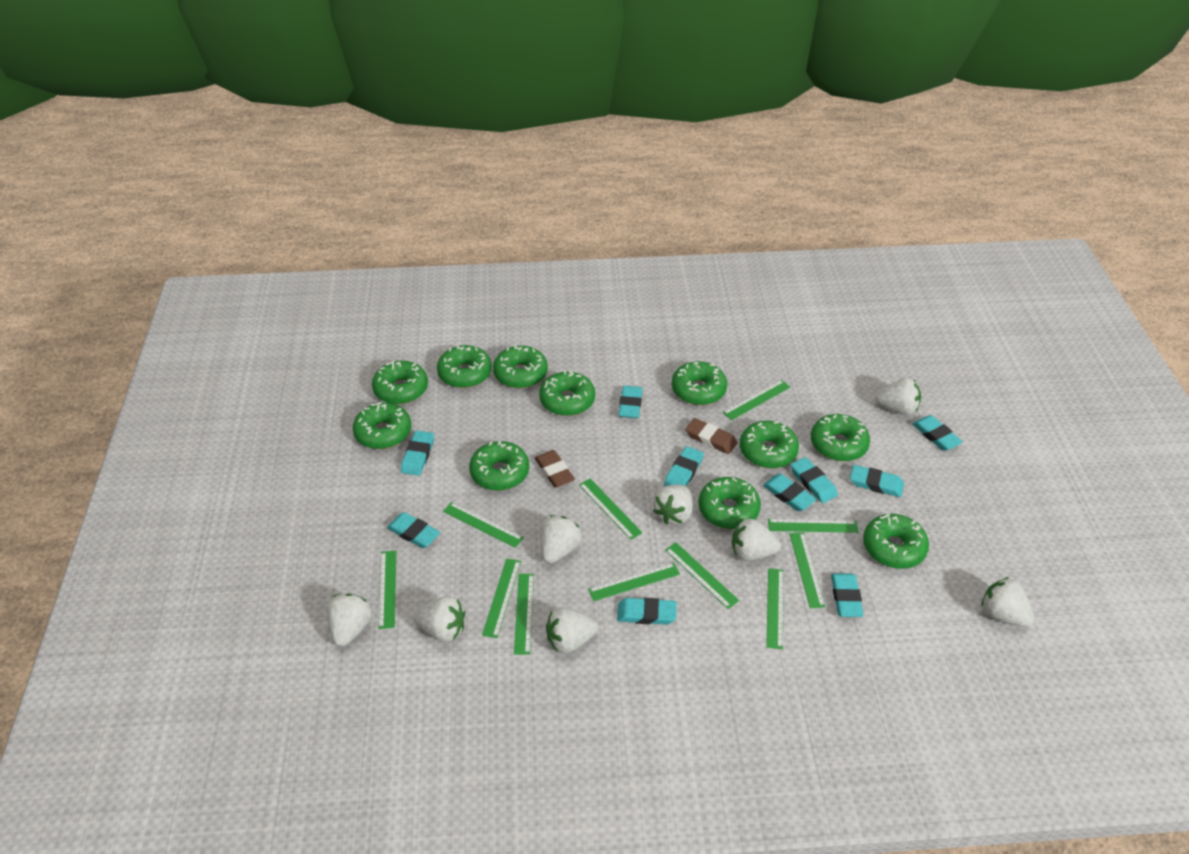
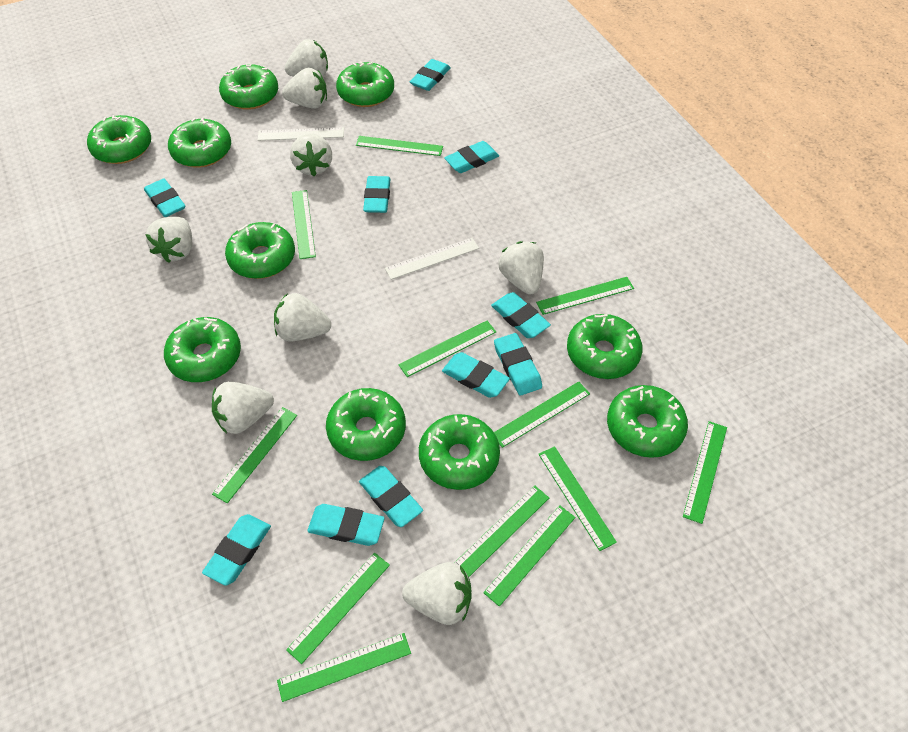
brown eraser: 2 -> 0
green donut: 11 -> 10
green ruler: 11 -> 12
white ruler: 0 -> 2

